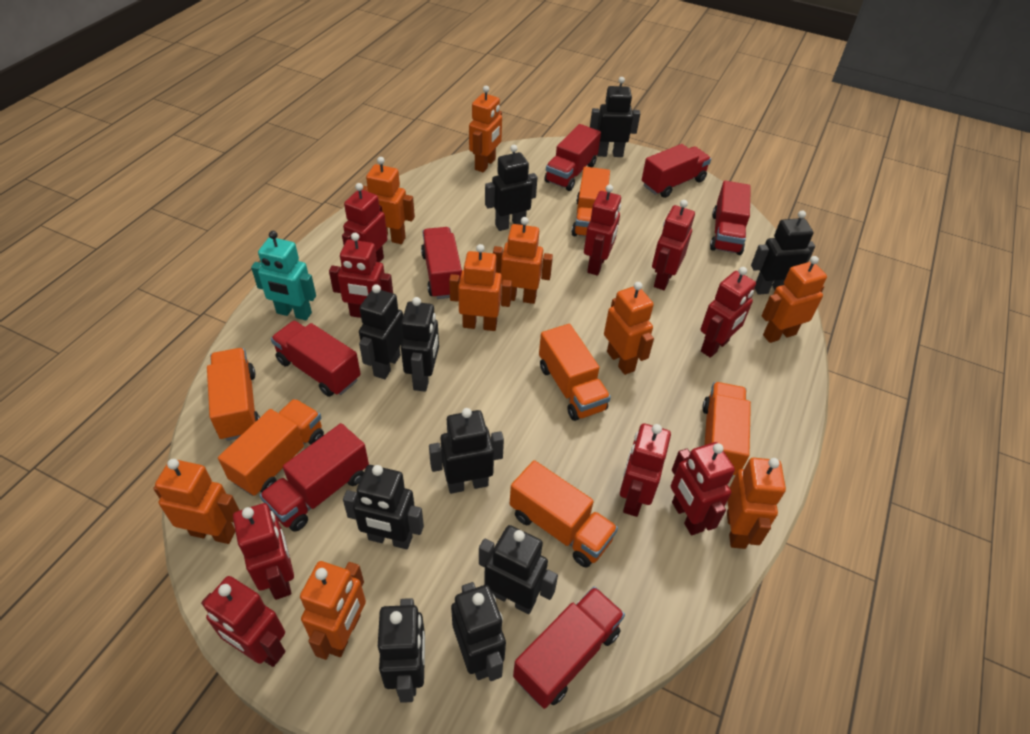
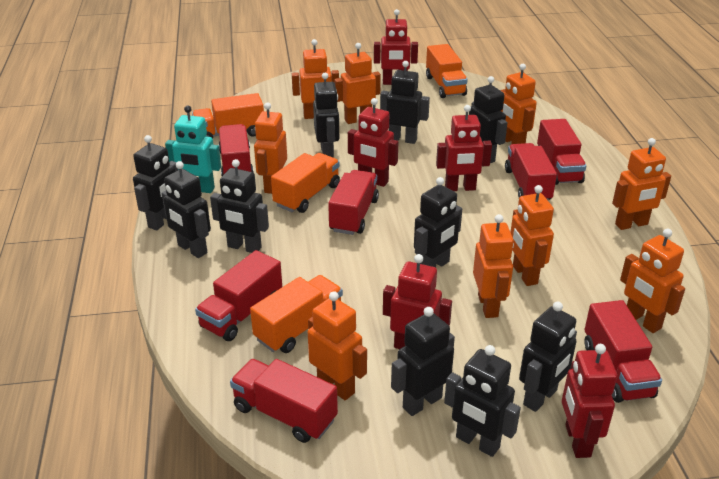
orange truck: 6 -> 4
red robot: 9 -> 5

